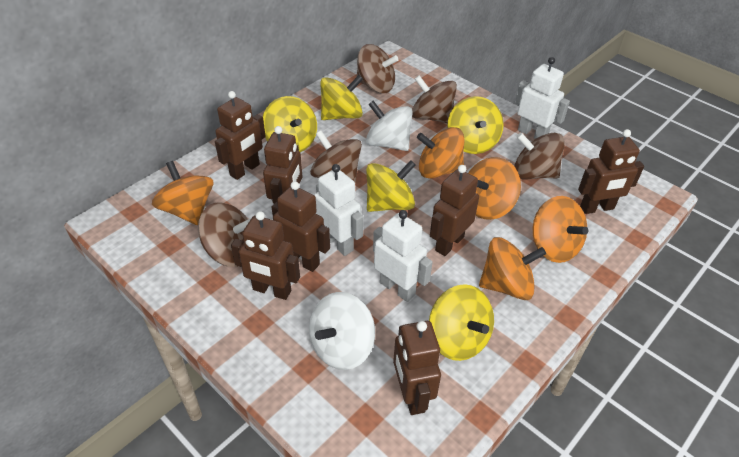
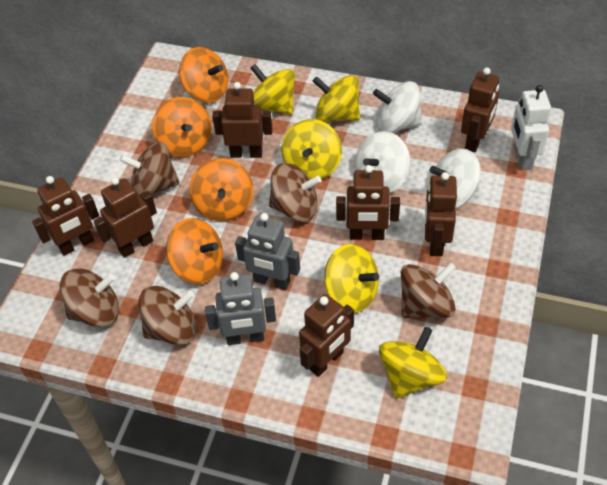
grey robot: 0 -> 2
orange spinning top: 5 -> 4
white robot: 3 -> 1
white spinning top: 2 -> 3

